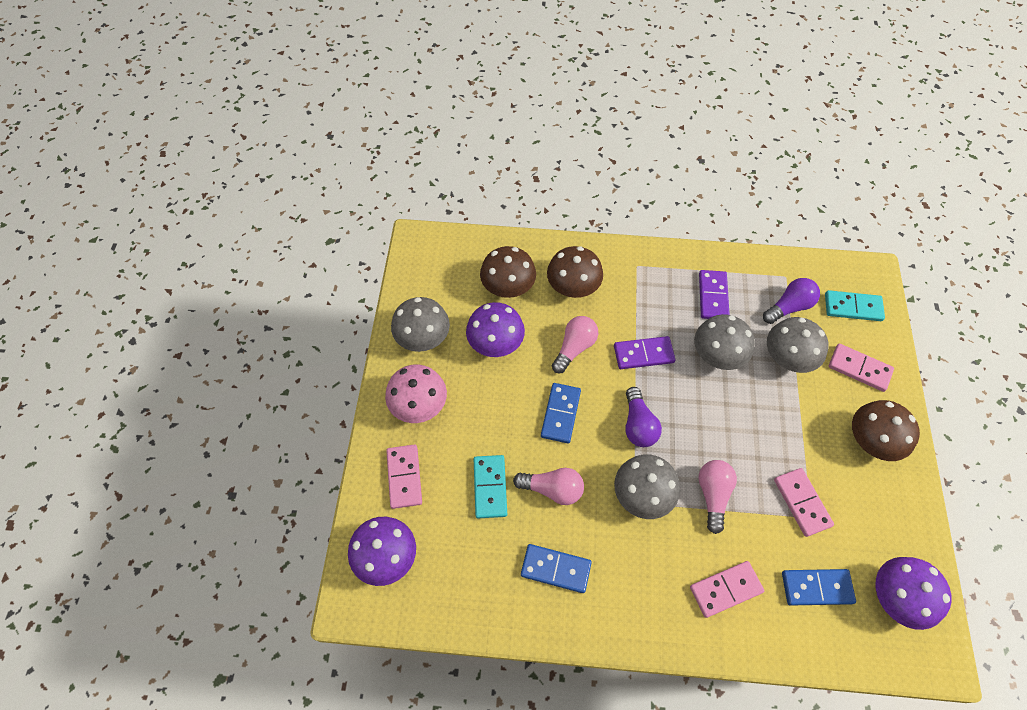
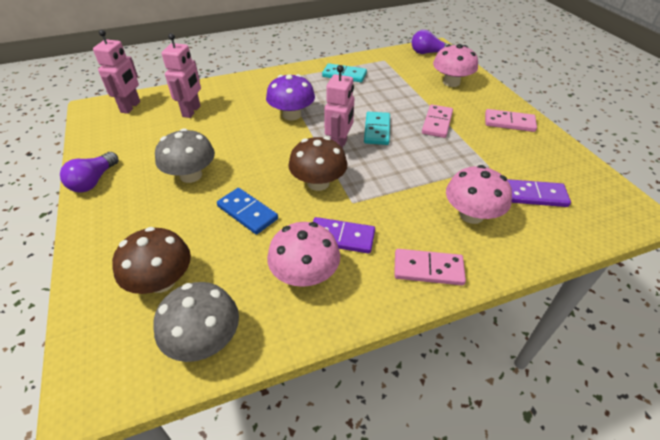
blue domino: 3 -> 1
brown mushroom: 3 -> 2
grey mushroom: 4 -> 2
pink domino: 4 -> 3
pink light bulb: 3 -> 0
pink mushroom: 1 -> 3
pink robot: 0 -> 3
purple mushroom: 3 -> 1

